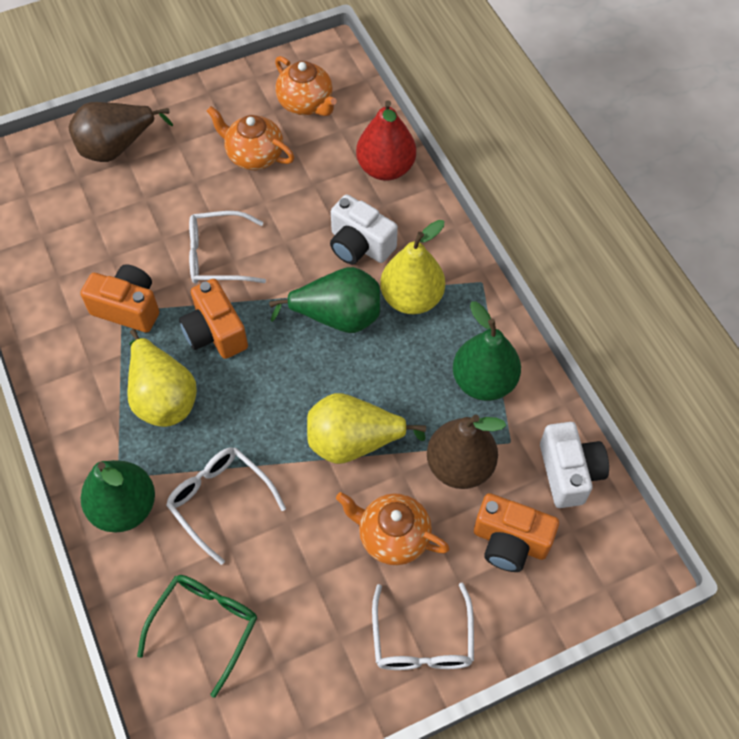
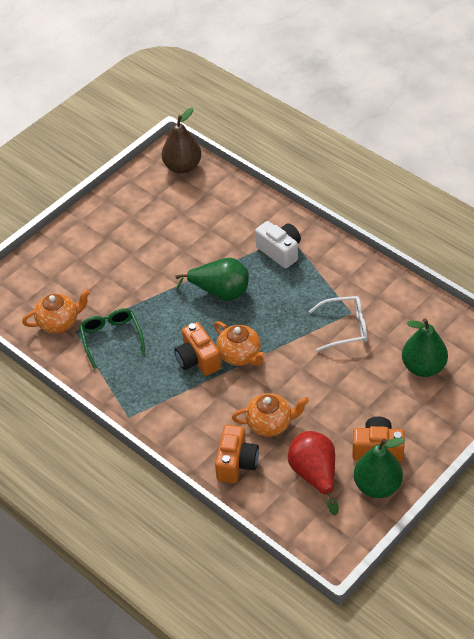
brown pear: 2 -> 1
white camera: 2 -> 1
white glasses: 3 -> 1
yellow pear: 3 -> 0

